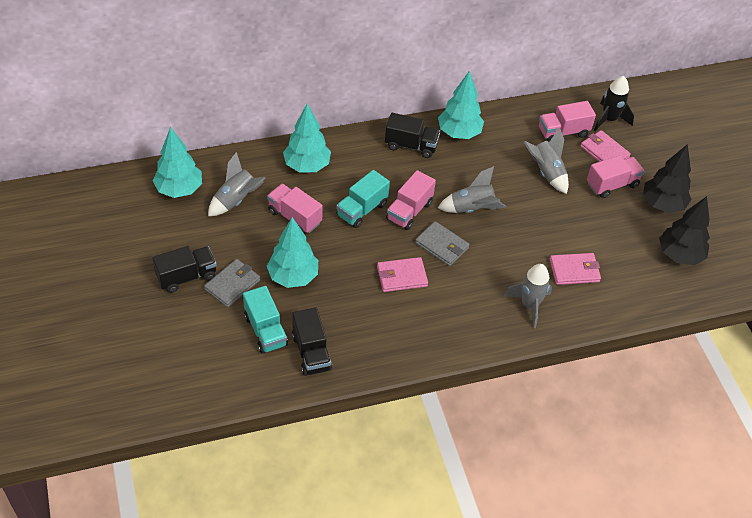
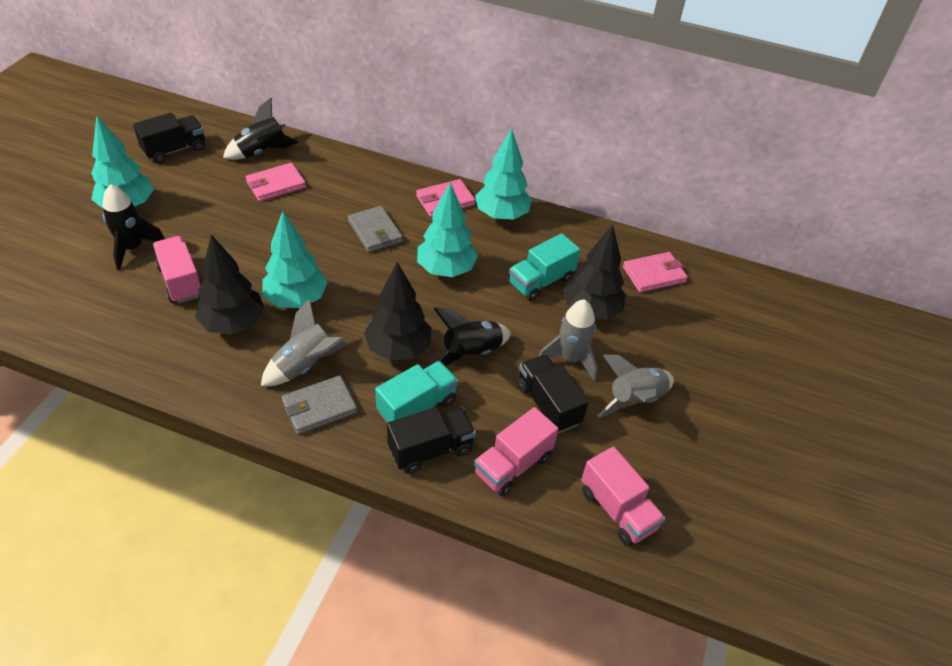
black rocket: 1 -> 3
black tree: 2 -> 3
grey rocket: 4 -> 3
pink truck: 4 -> 3

